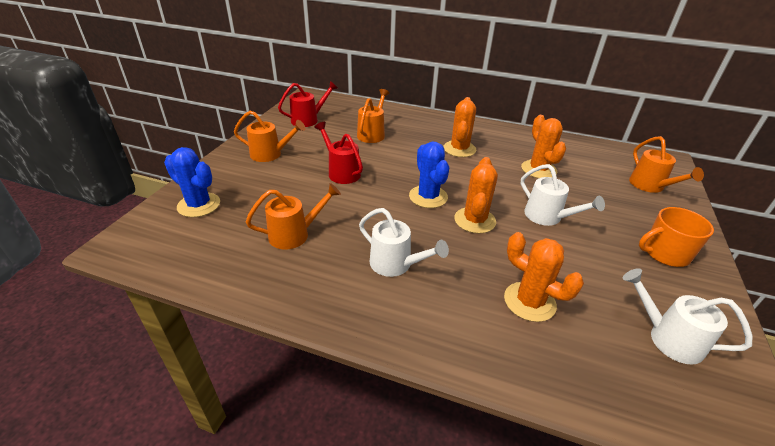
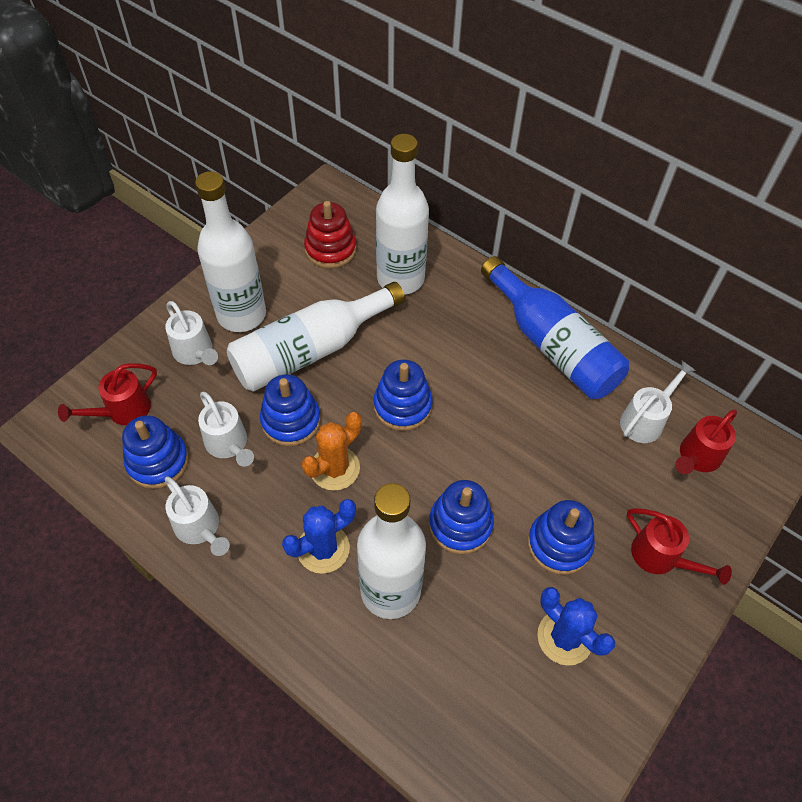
blue bottle: 0 -> 1
blue stacking toy: 0 -> 5
orange cactus: 4 -> 1
orange mug: 1 -> 0
orange watering can: 4 -> 0
red stacking toy: 0 -> 1
red watering can: 2 -> 3
white bottle: 0 -> 4
white watering can: 3 -> 4

